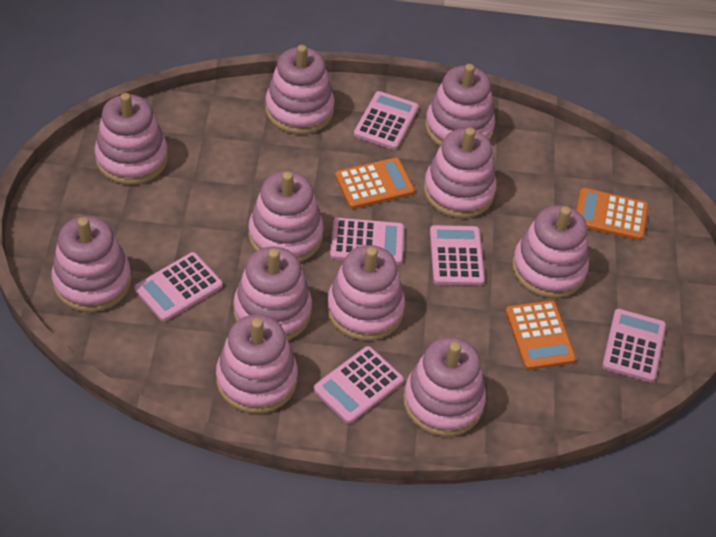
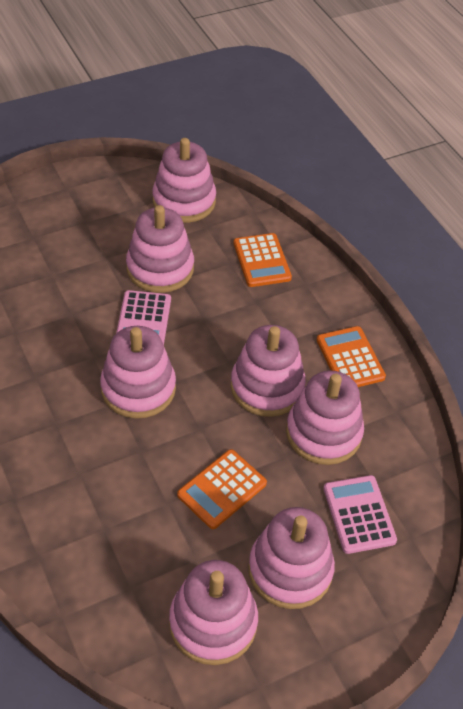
pink calculator: 6 -> 2
pink stacking toy: 11 -> 7

